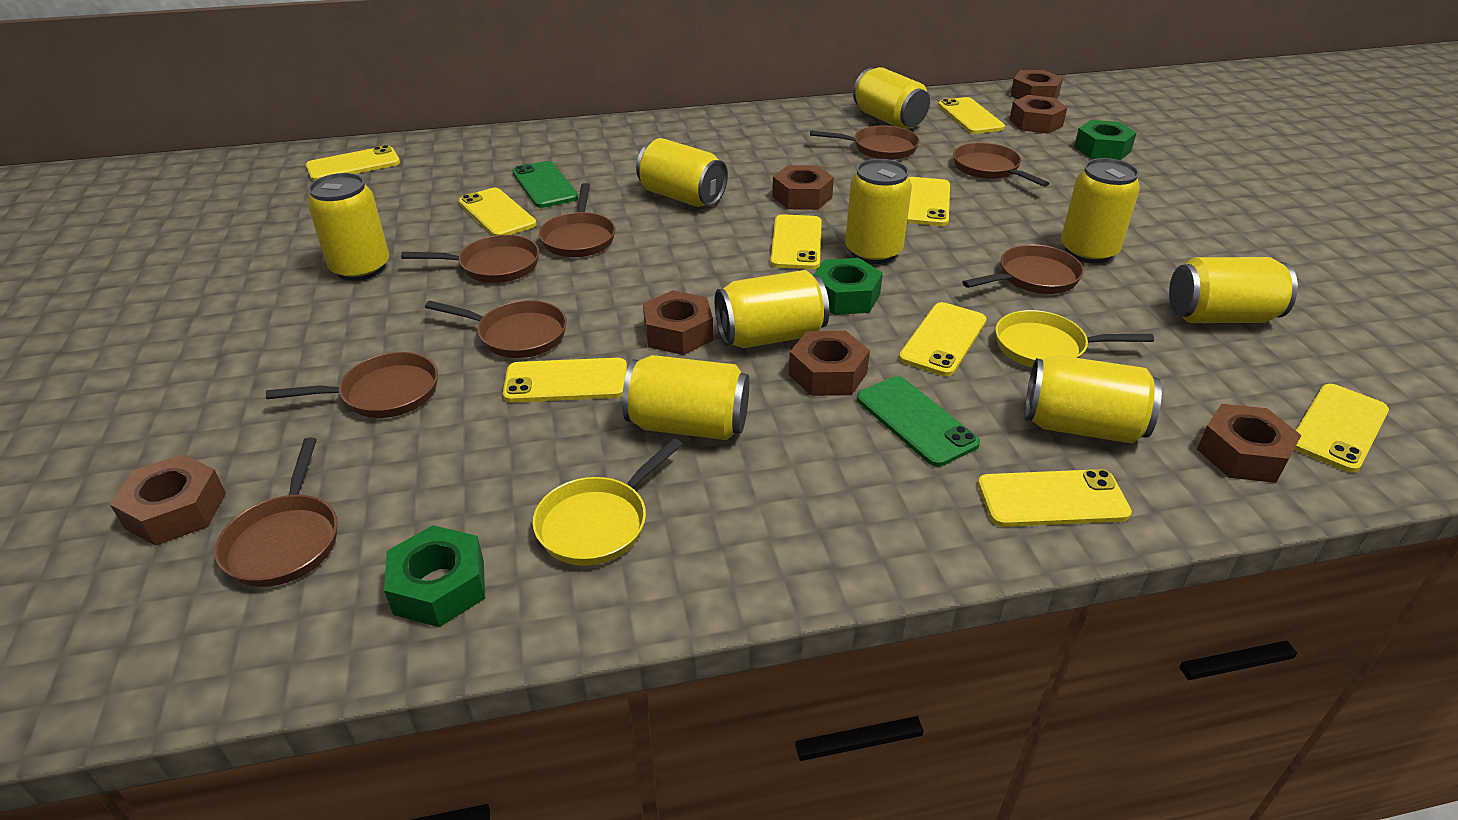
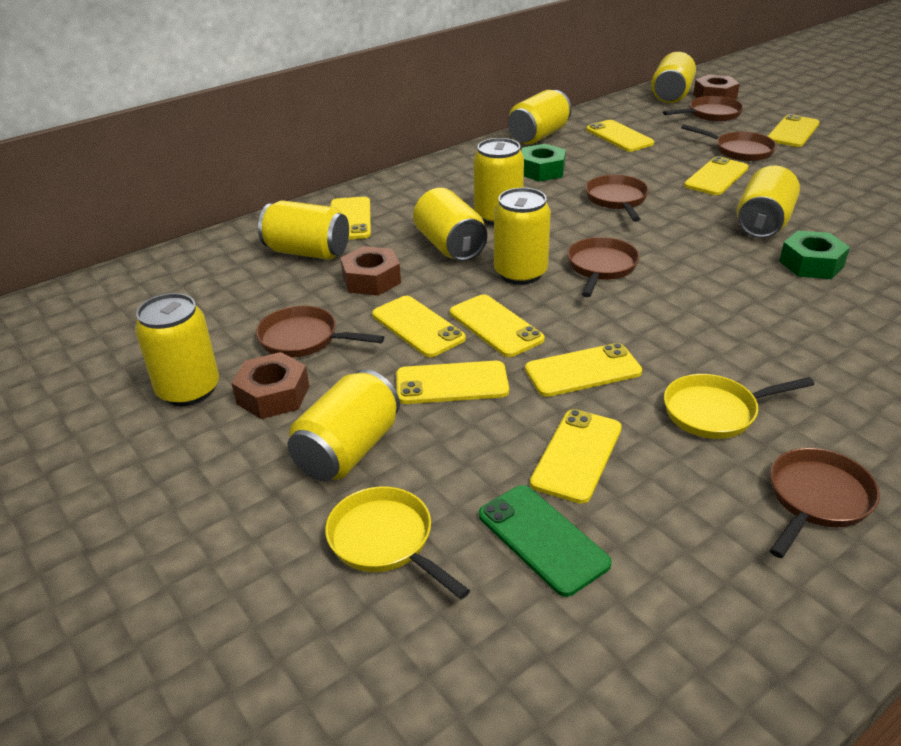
brown nut: 7 -> 3
brown pan: 8 -> 6
green nut: 3 -> 2
green phone: 2 -> 1

